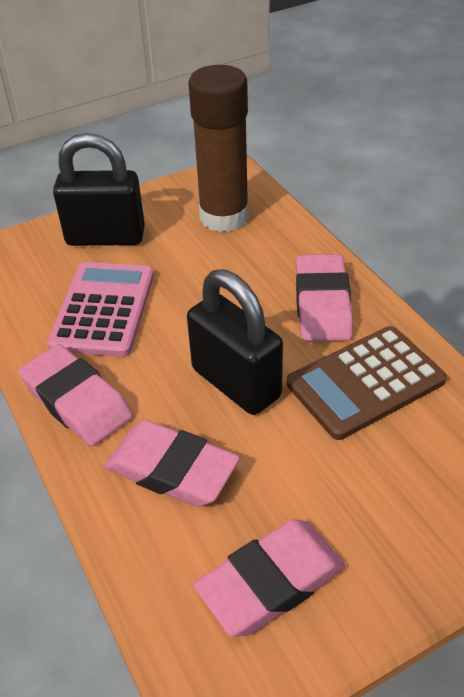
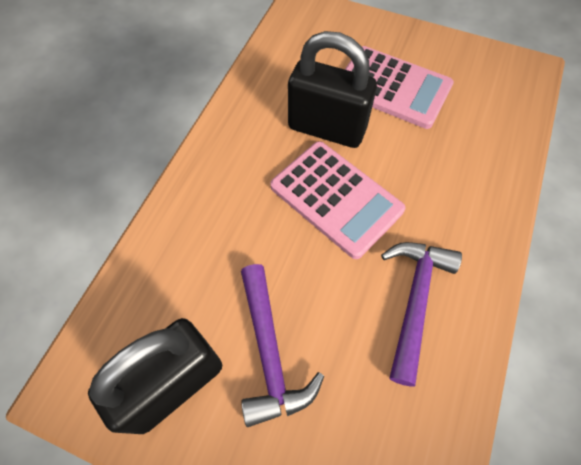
brown calculator: 1 -> 0
brown glue stick: 1 -> 0
pink calculator: 1 -> 2
pink eraser: 4 -> 0
purple hammer: 0 -> 2

